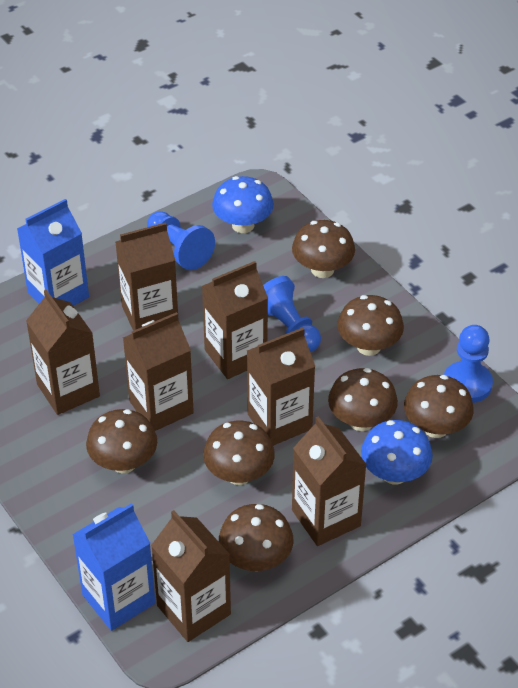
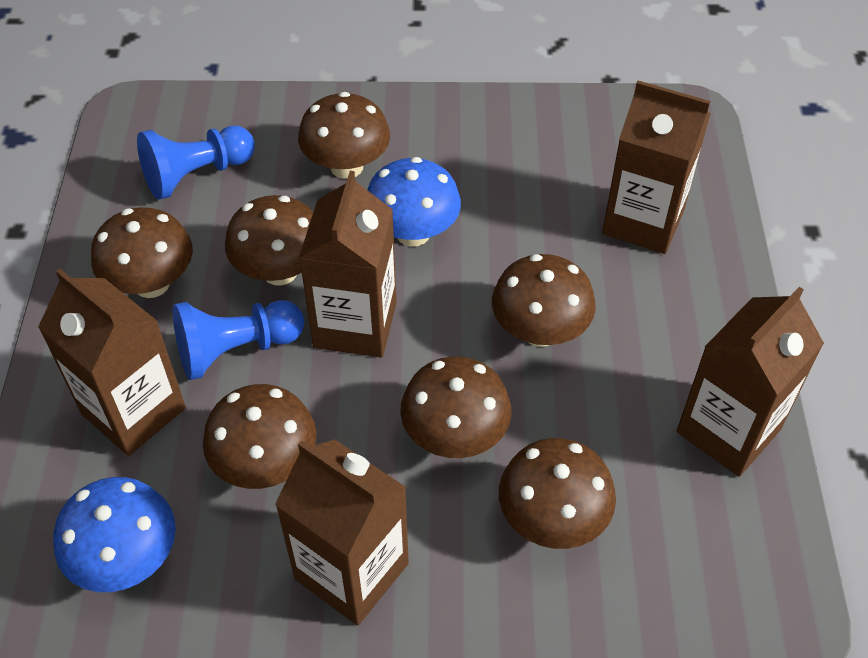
blue carton: 2 -> 0
blue pawn: 3 -> 2
brown carton: 7 -> 5

